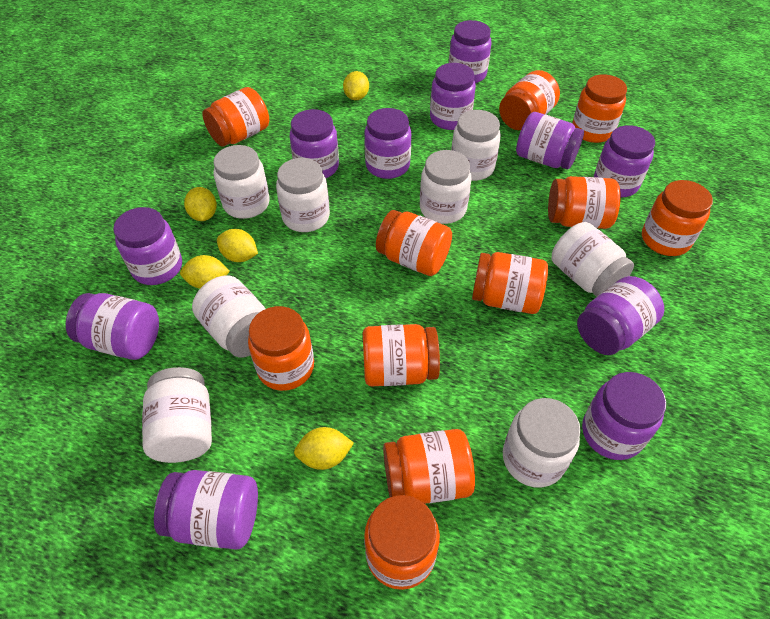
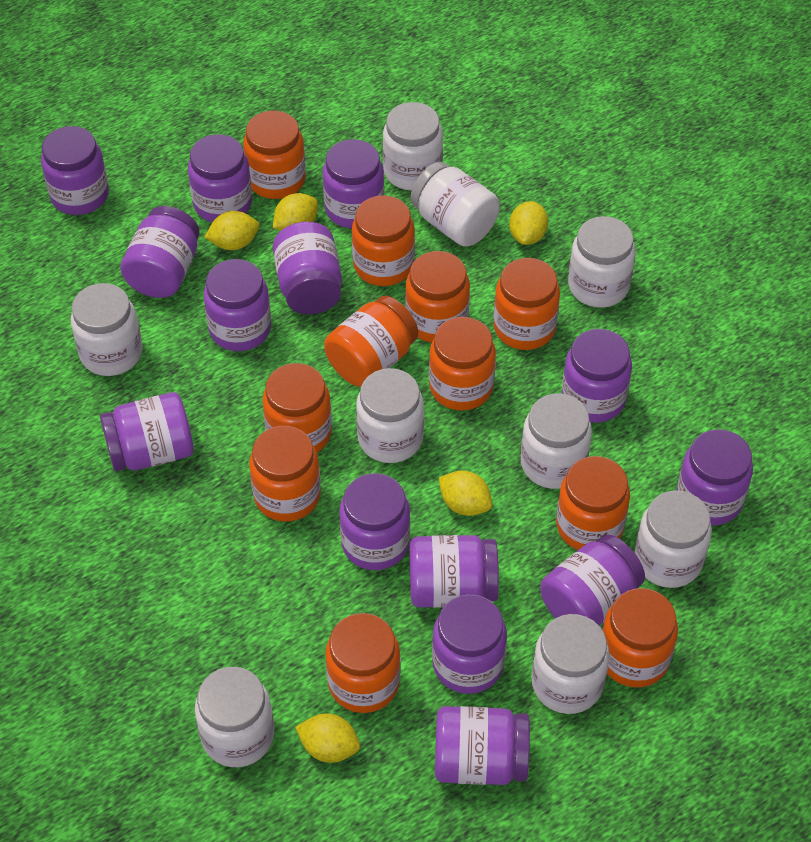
purple jar: 11 -> 14
white jar: 8 -> 9

